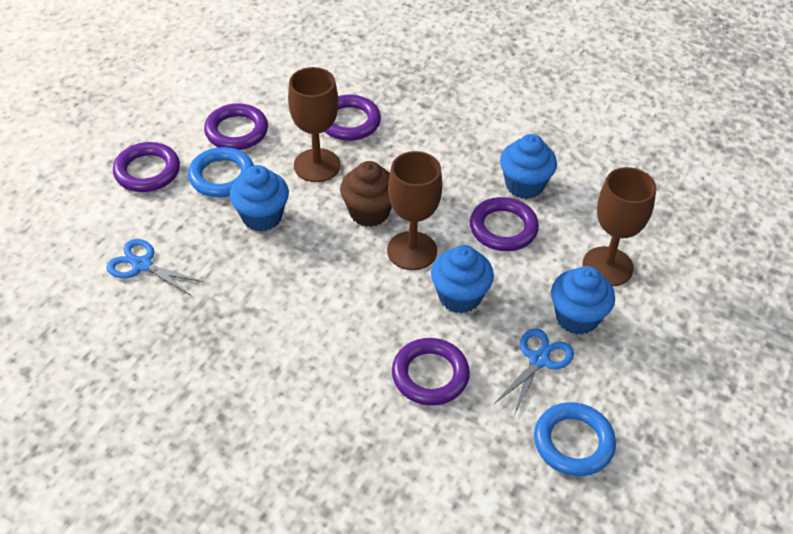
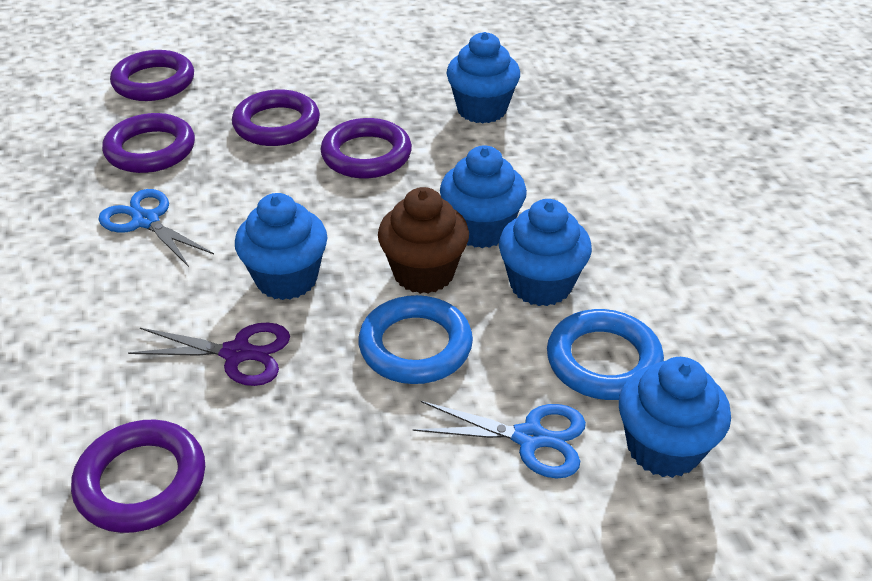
blue cupcake: 4 -> 5
brown goblet: 3 -> 0
purple scissors: 0 -> 1

